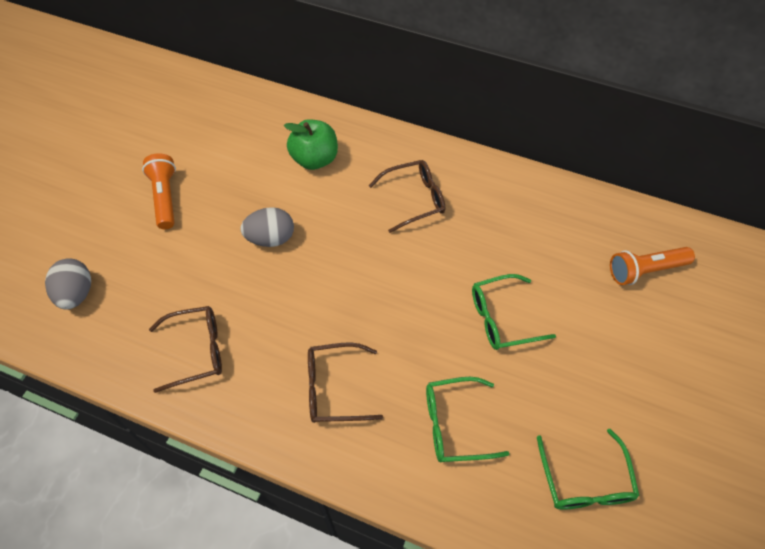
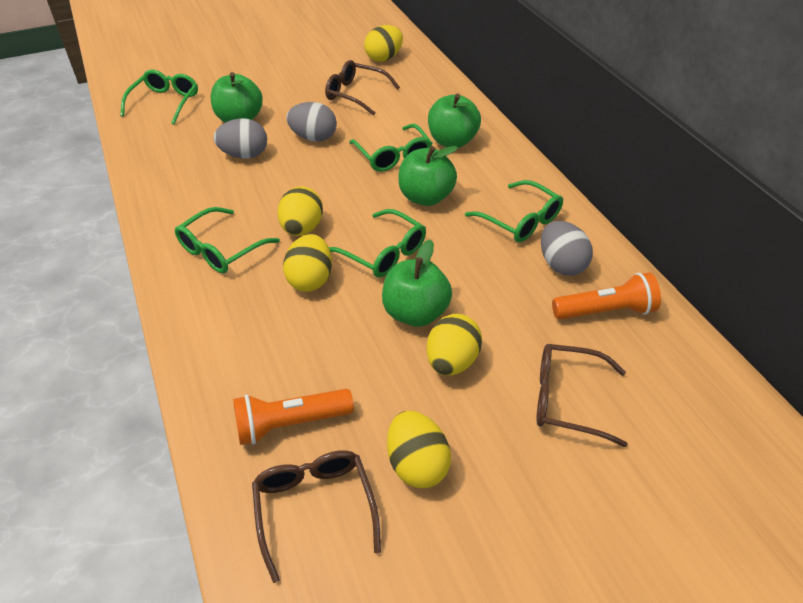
green apple: 1 -> 4
green glasses: 3 -> 5
grey egg: 2 -> 3
yellow egg: 0 -> 5

